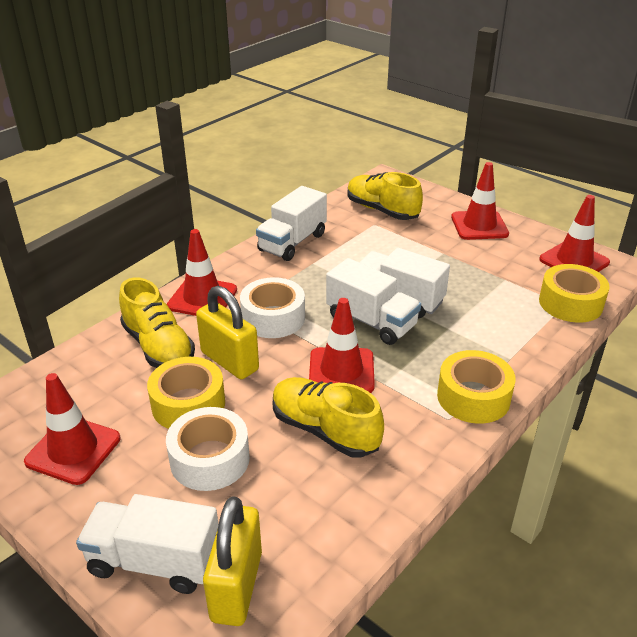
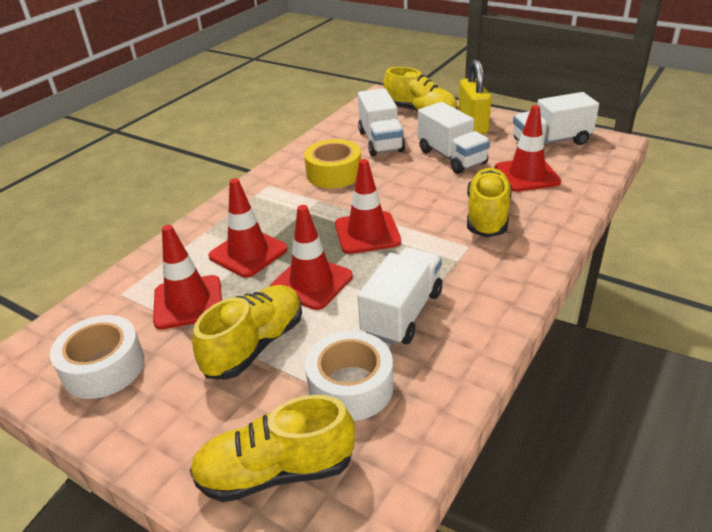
yellow padlock: 2 -> 1
yellow shoe: 3 -> 4
yellow tape: 3 -> 1

